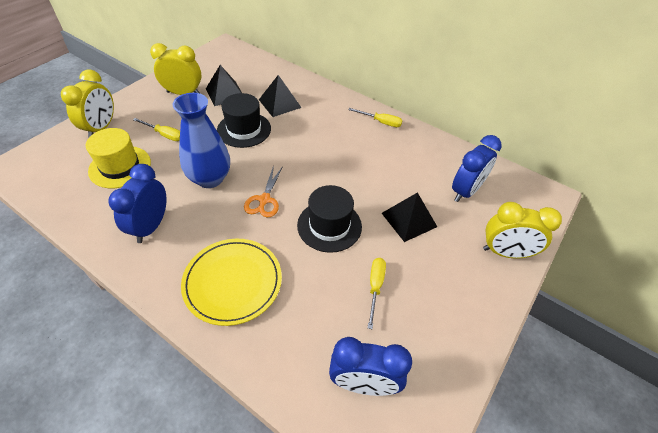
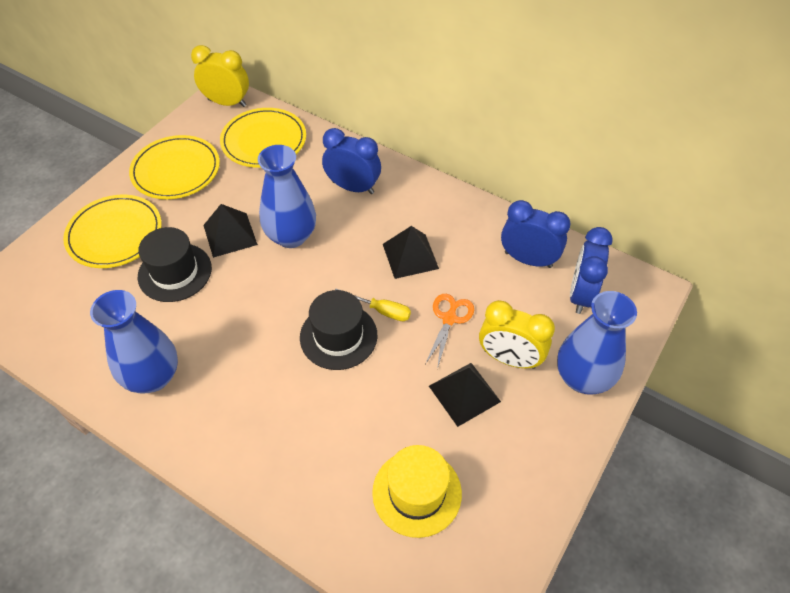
blue vase: 1 -> 3
yellow clock: 3 -> 2
yellow plate: 1 -> 3
yellow screwdriver: 3 -> 1

